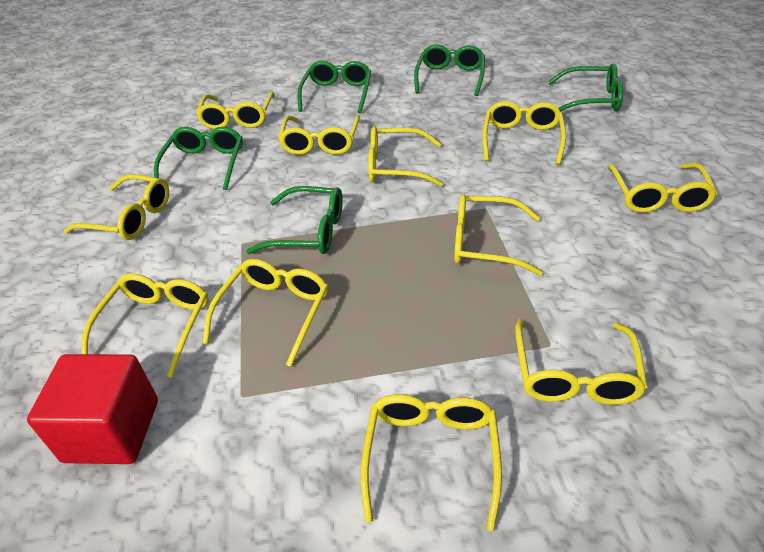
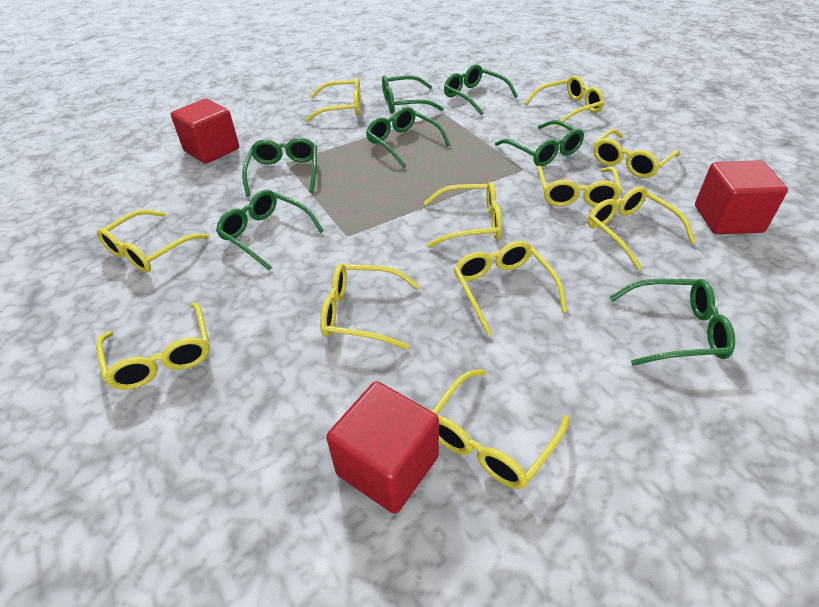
green glasses: 5 -> 7
red cube: 1 -> 3

